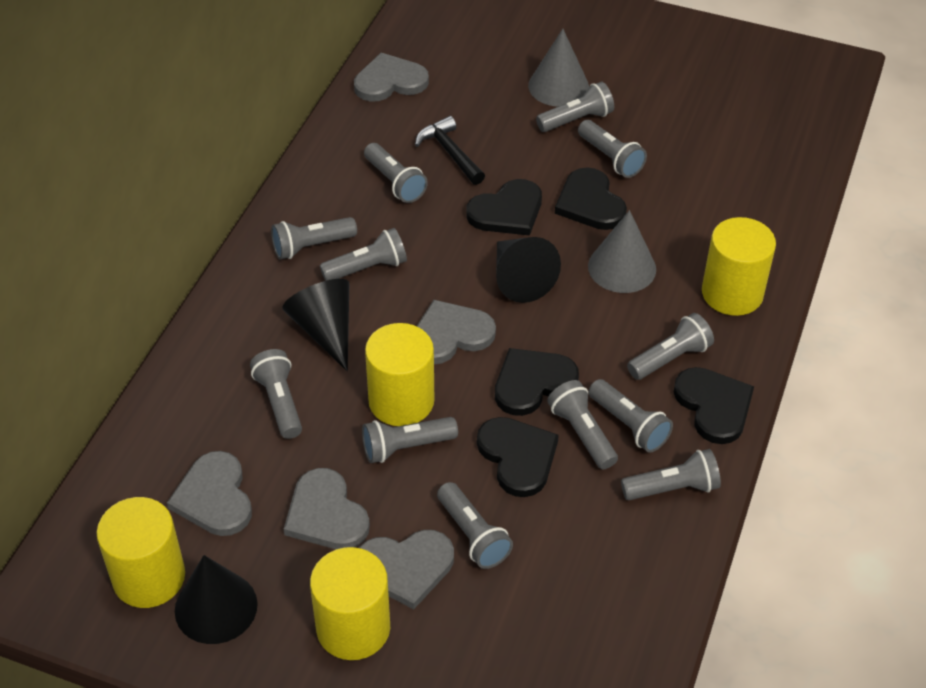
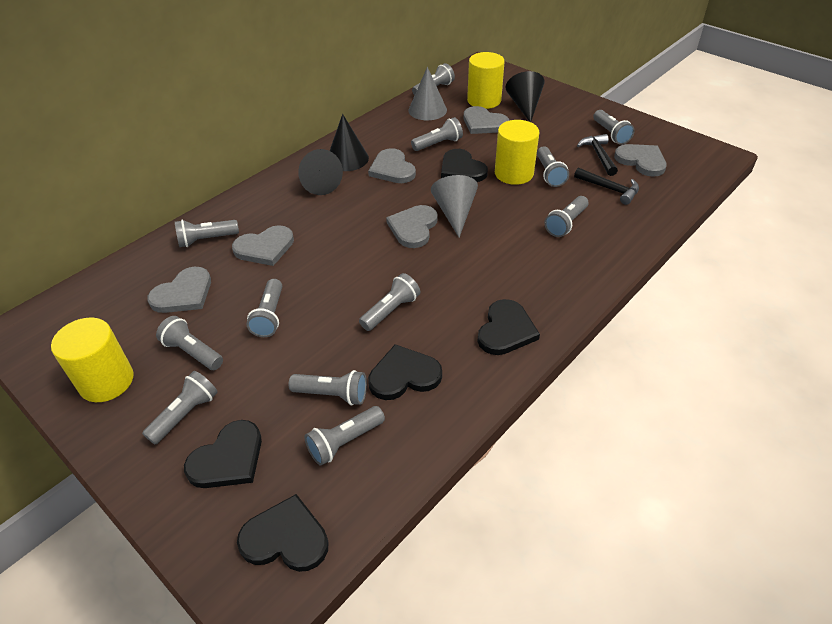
black hammer: 1 -> 2
grey heart: 5 -> 6
yellow cylinder: 4 -> 3

